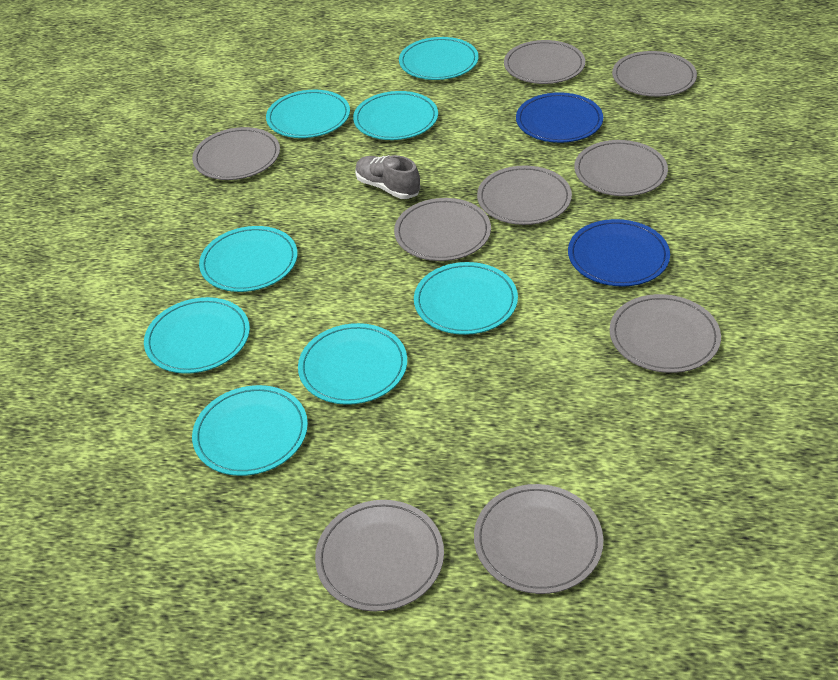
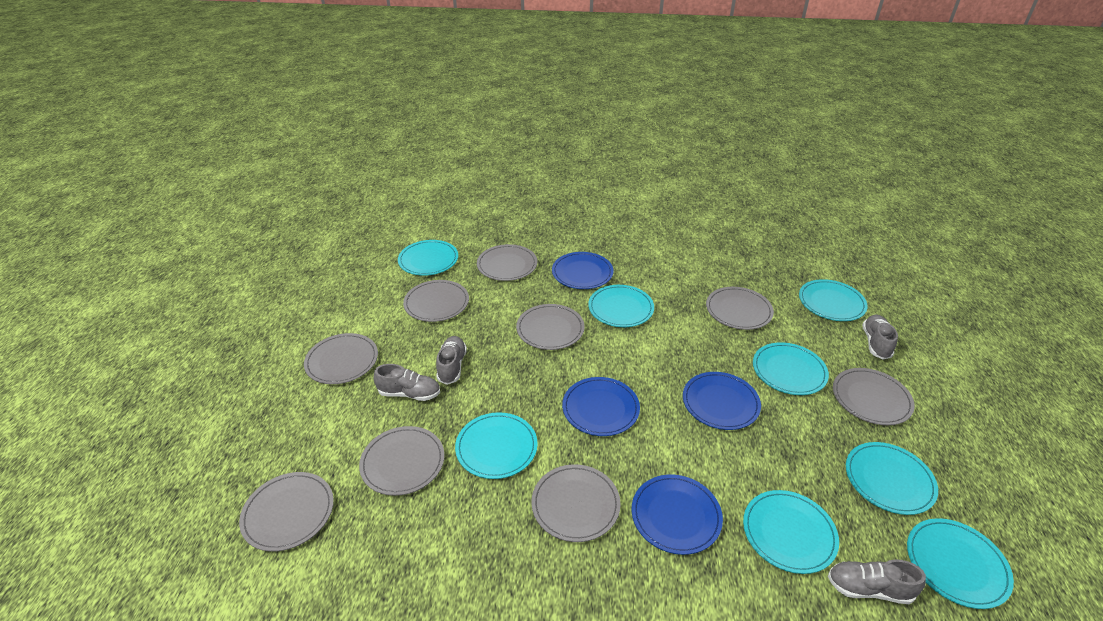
blue plate: 2 -> 4
grey shoe: 1 -> 4

